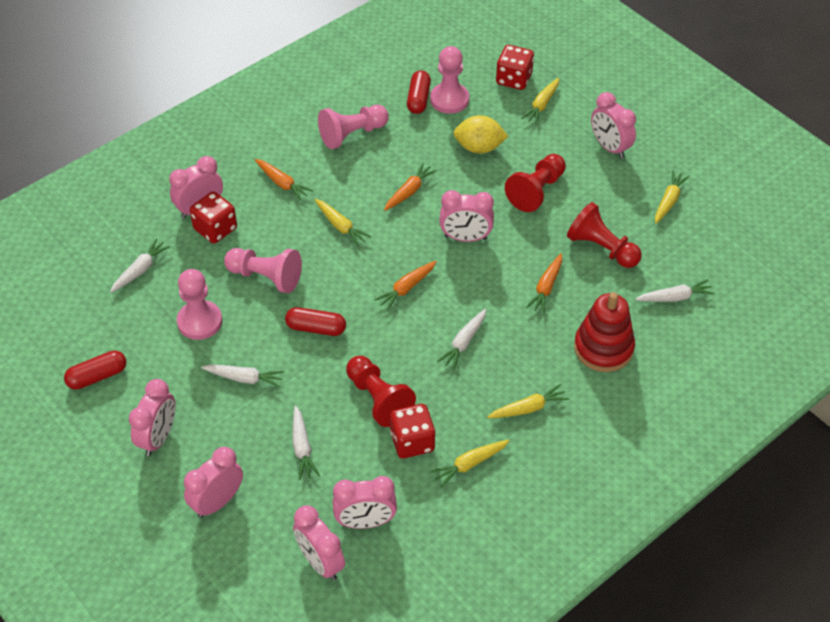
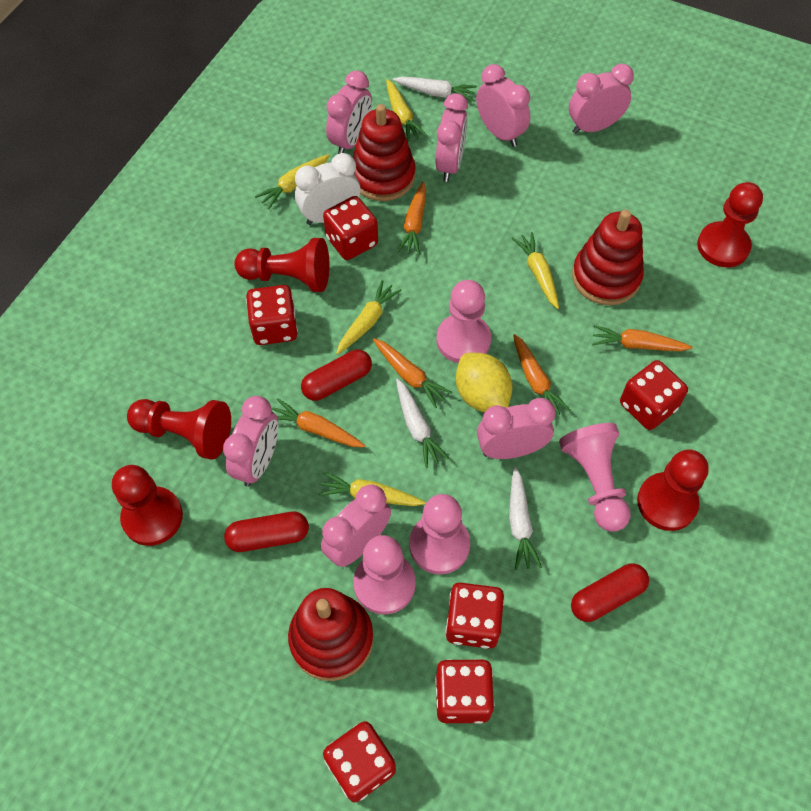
orange carrot: 4 -> 5
red dice: 3 -> 6
red pawn: 3 -> 5
red stacking toy: 1 -> 3
white carrot: 5 -> 3
white clock: 0 -> 1

